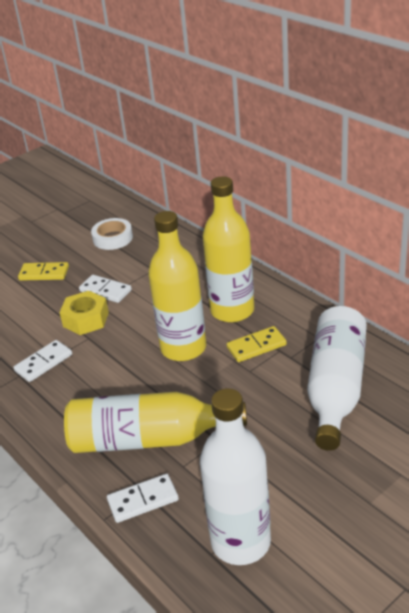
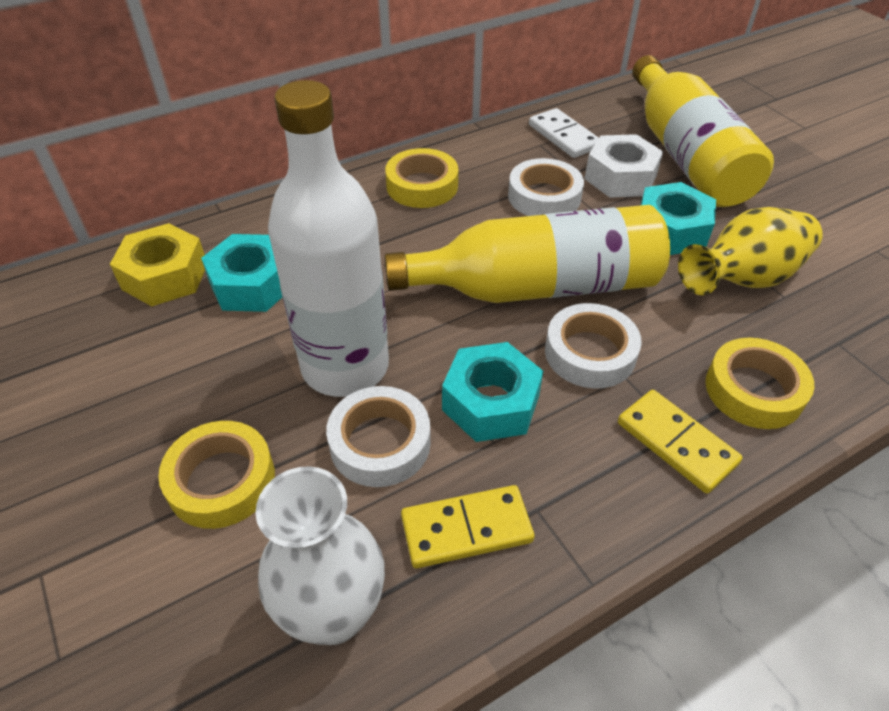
turquoise nut: 0 -> 3
white bottle: 2 -> 1
white domino: 3 -> 1
white nut: 0 -> 1
white tape: 1 -> 3
white vase: 0 -> 1
yellow bottle: 3 -> 2
yellow tape: 0 -> 3
yellow vase: 0 -> 1

